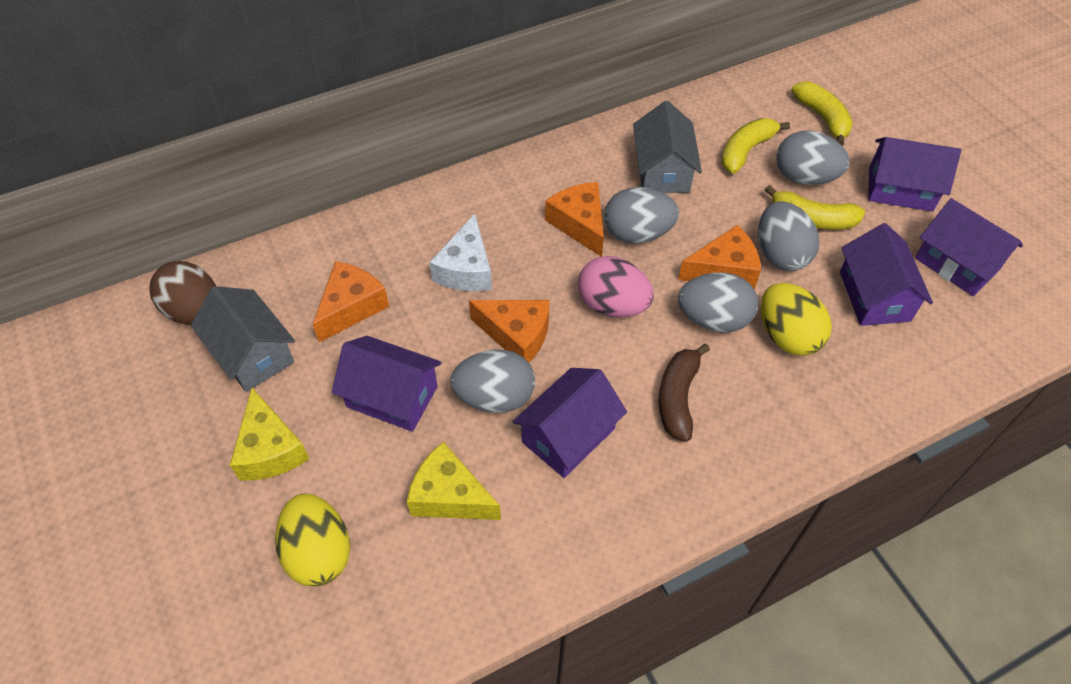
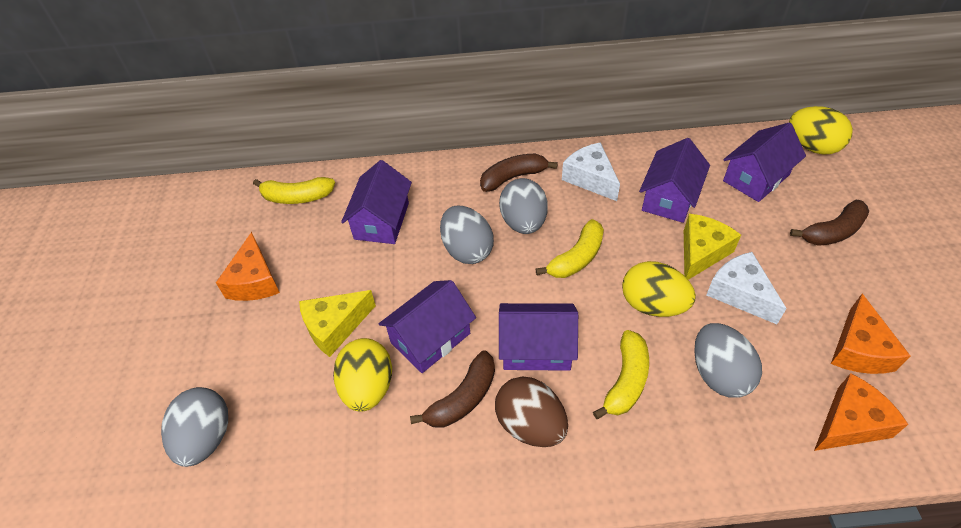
brown banana: 1 -> 3
grey egg: 5 -> 4
grey house: 2 -> 0
orange cheese: 4 -> 3
pink egg: 1 -> 0
white cheese: 1 -> 2
yellow egg: 2 -> 3

